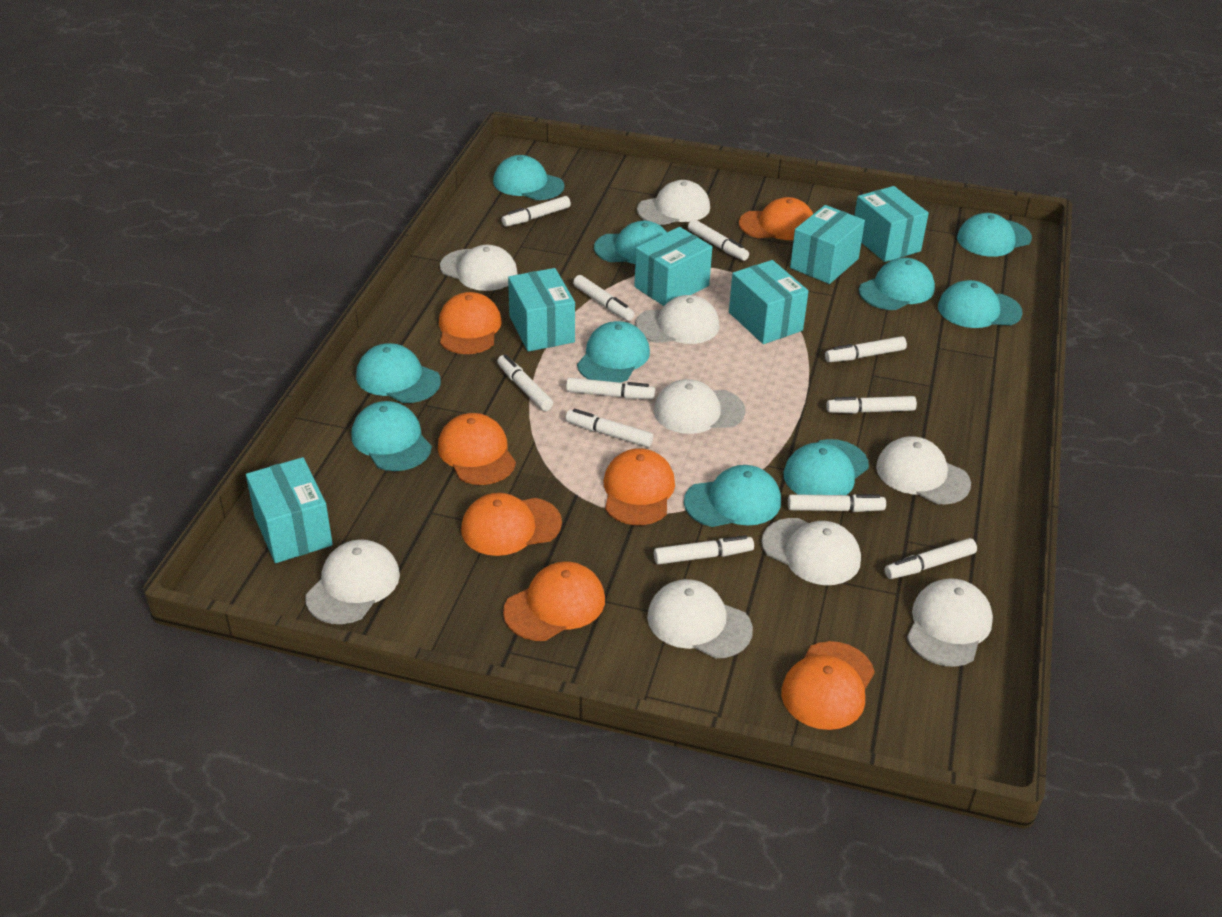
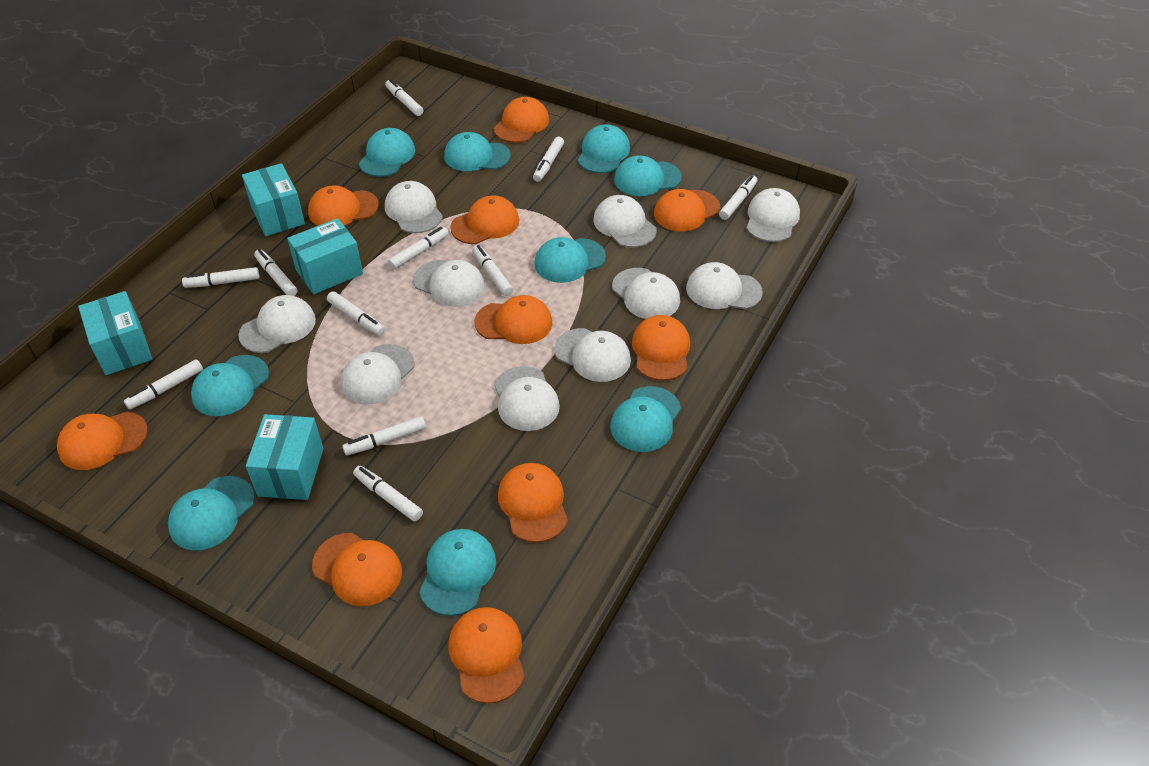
orange cap: 7 -> 10
turquoise box: 6 -> 4
turquoise cap: 10 -> 9
white cap: 9 -> 10

